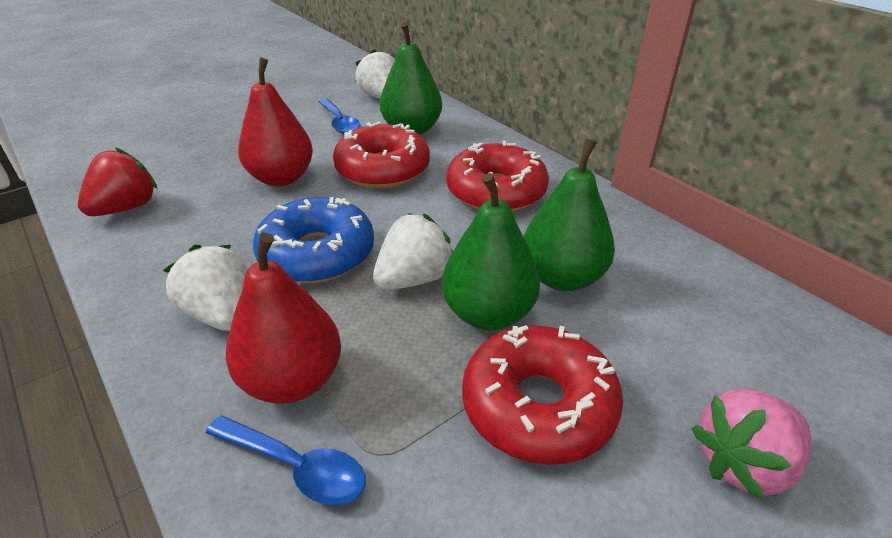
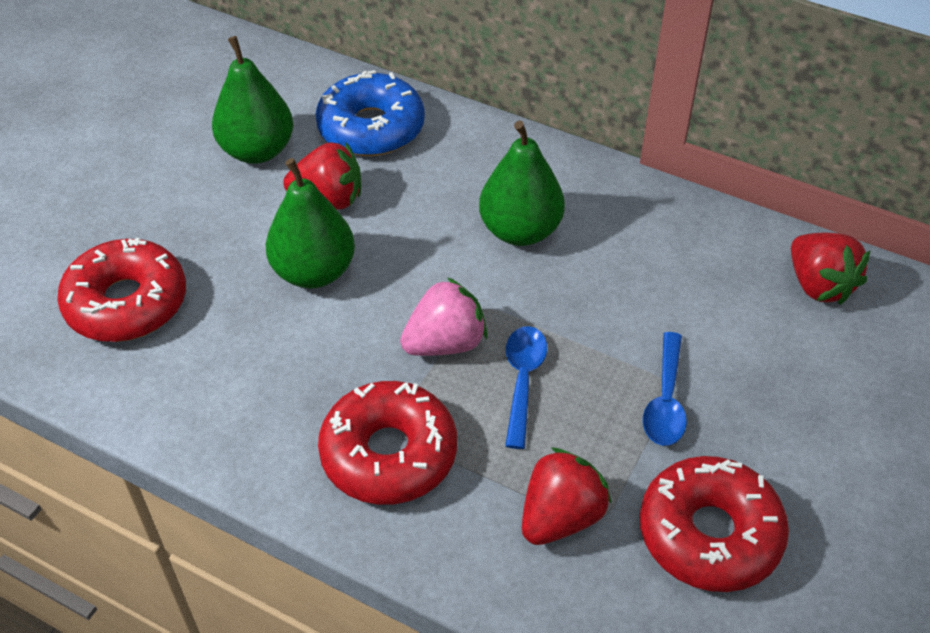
red pear: 2 -> 0
red strawberry: 1 -> 3
white strawberry: 3 -> 0

